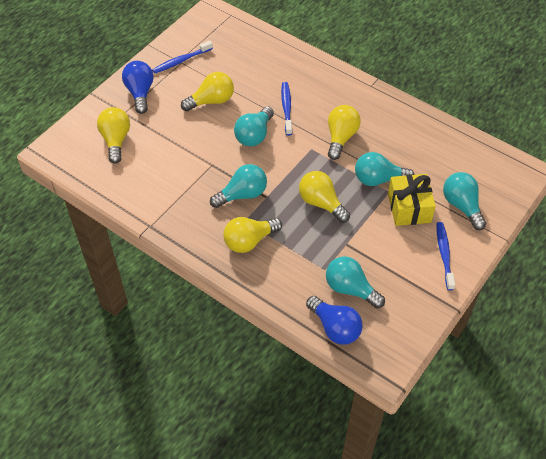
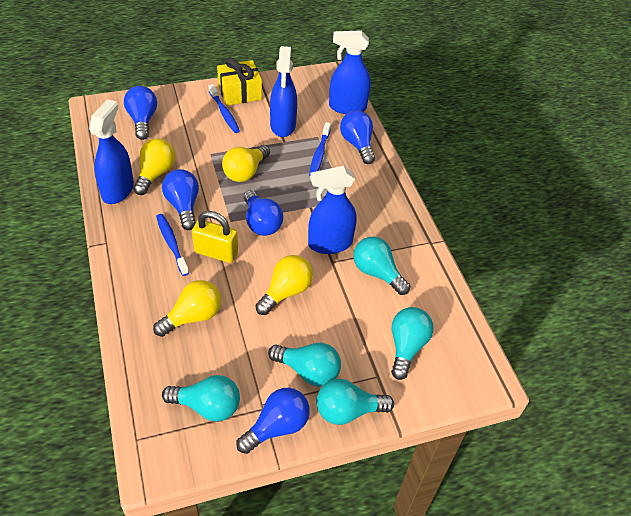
blue light bulb: 2 -> 5
blue spray bottle: 0 -> 4
yellow light bulb: 5 -> 4
yellow padlock: 0 -> 1

